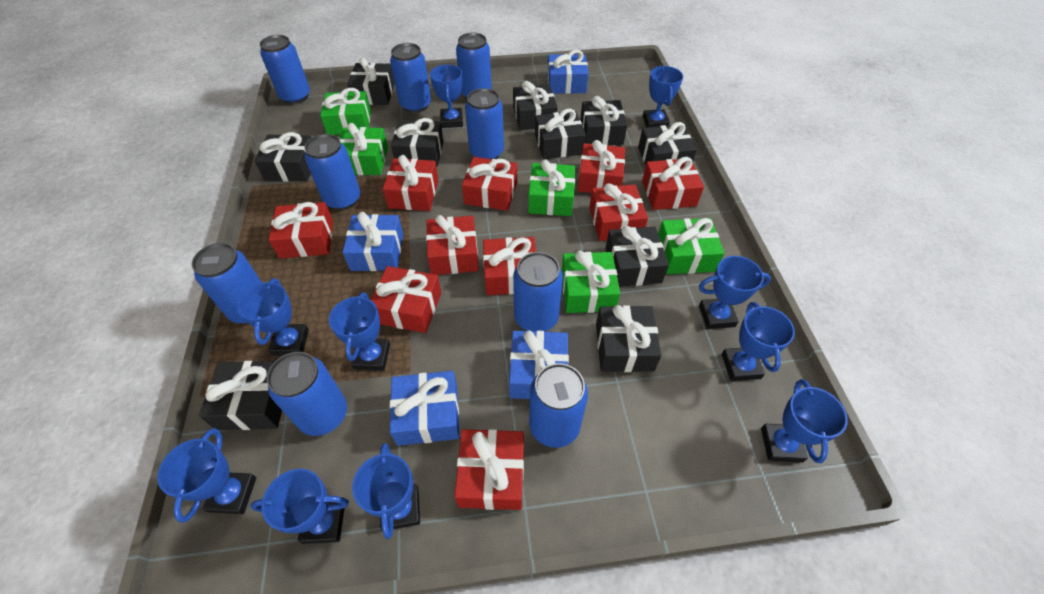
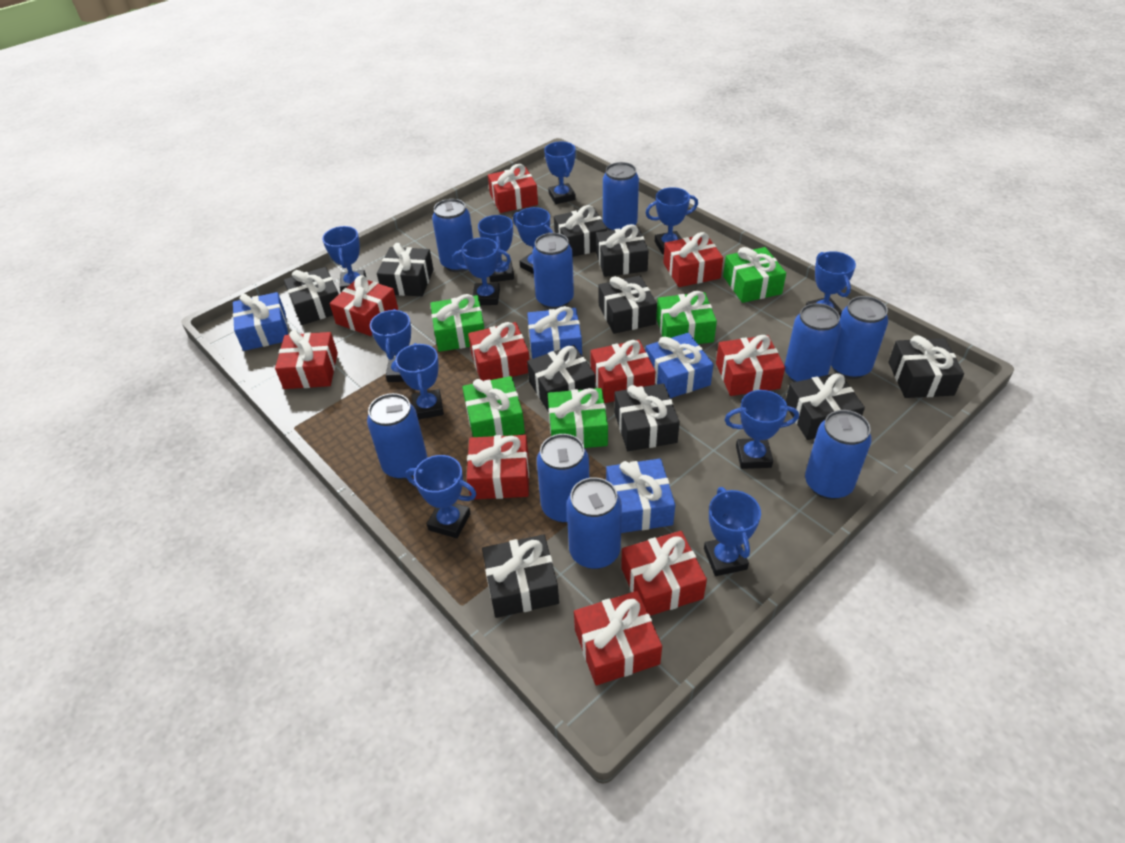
blue trophy: 10 -> 12

